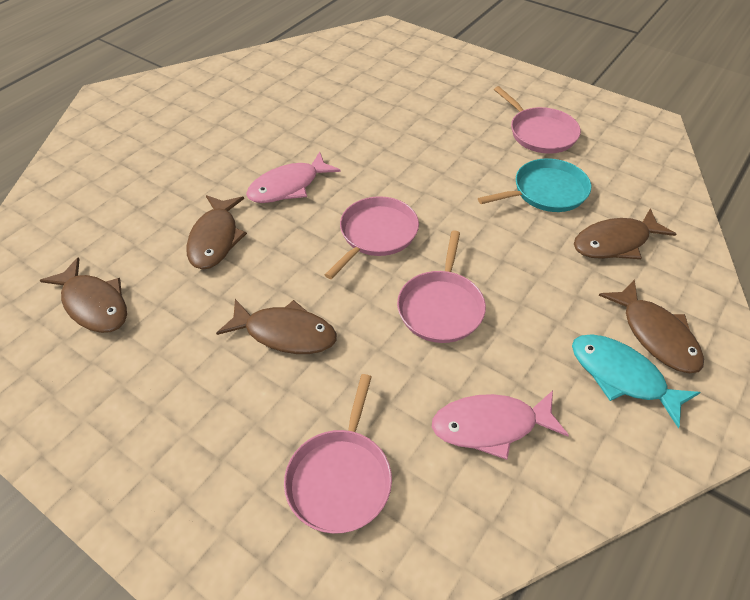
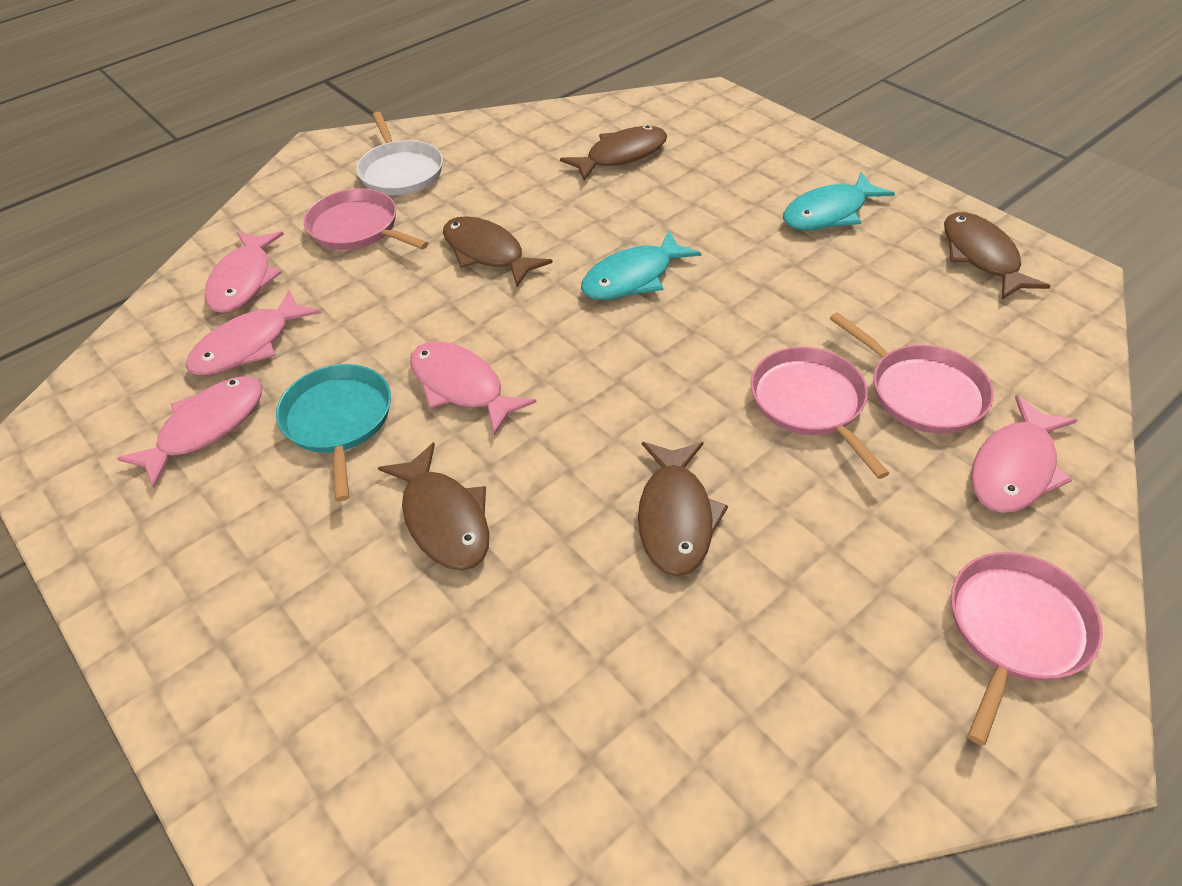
pink fish: 2 -> 5
turquoise fish: 1 -> 2
white pan: 0 -> 1

